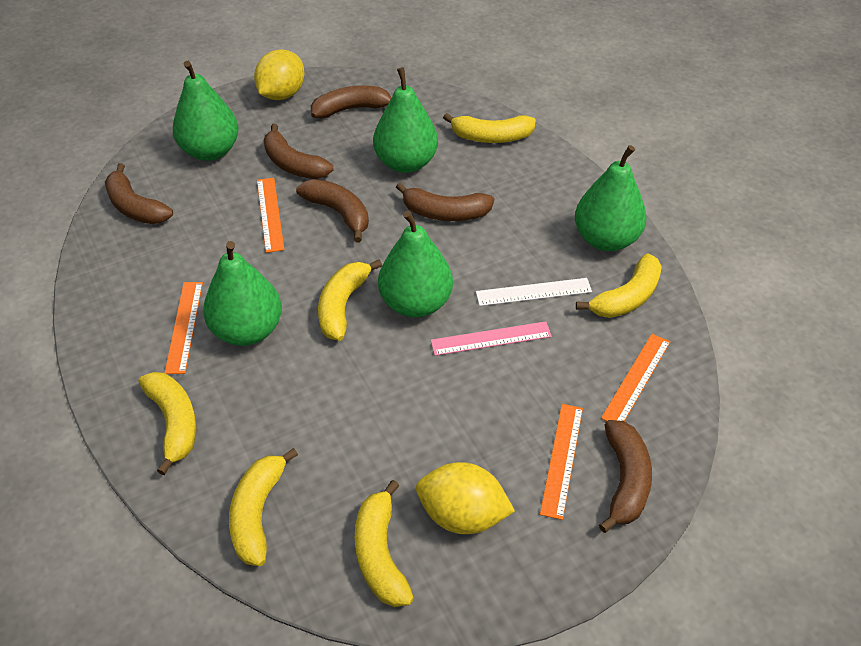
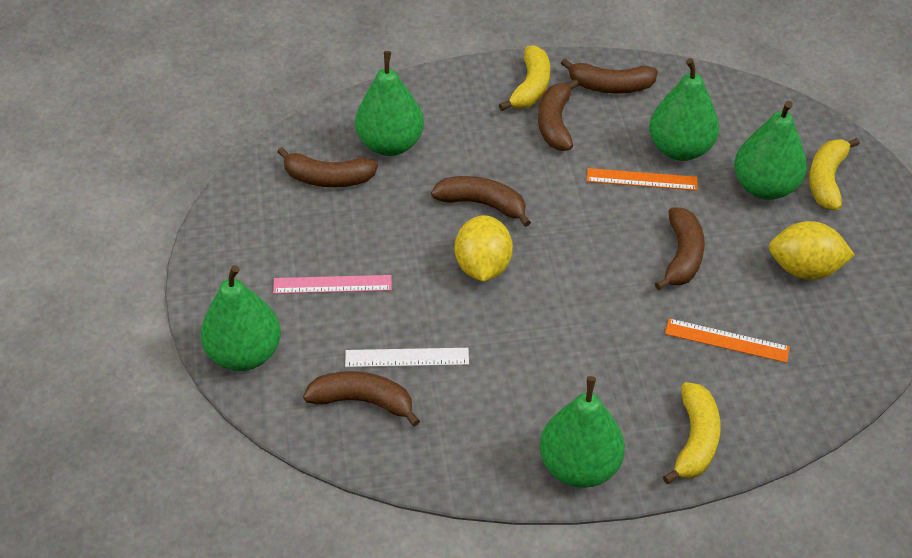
orange ruler: 4 -> 2
yellow banana: 6 -> 3

